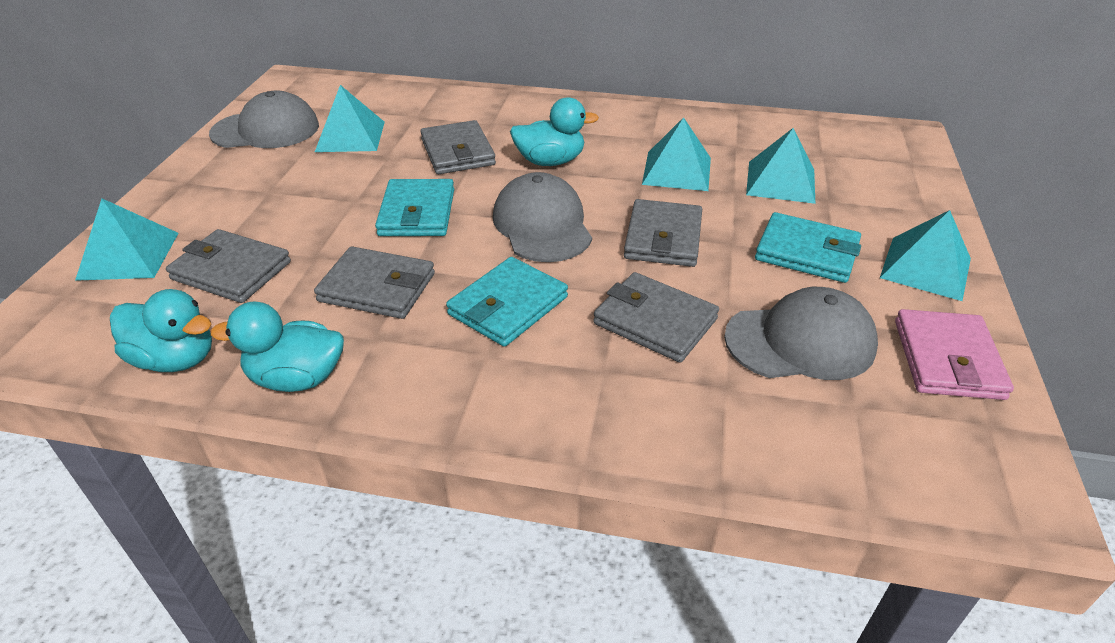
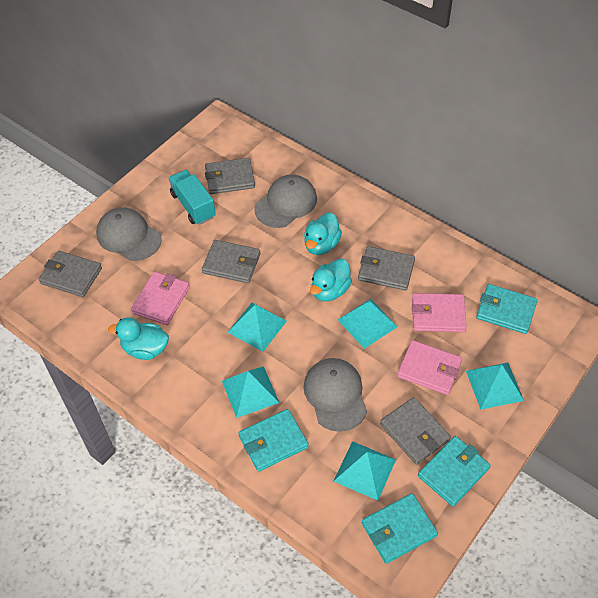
pink wallet: 1 -> 3
turquoise truck: 0 -> 1
turquoise wallet: 3 -> 4

